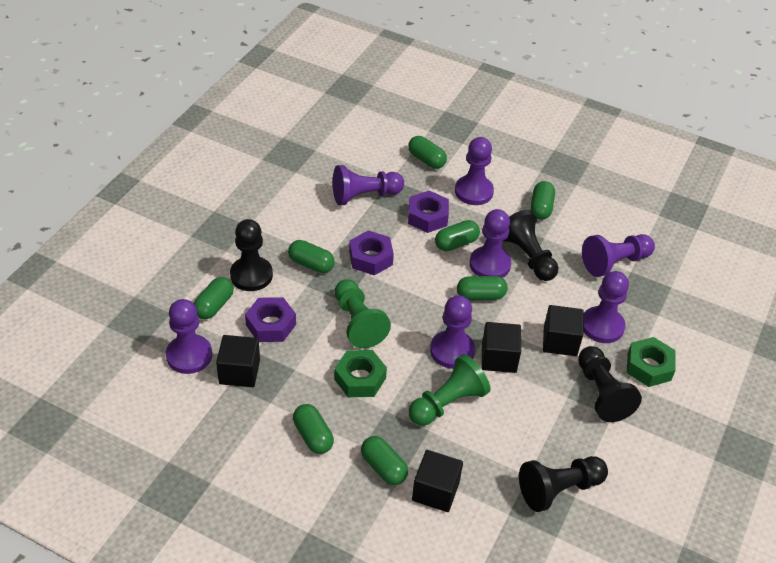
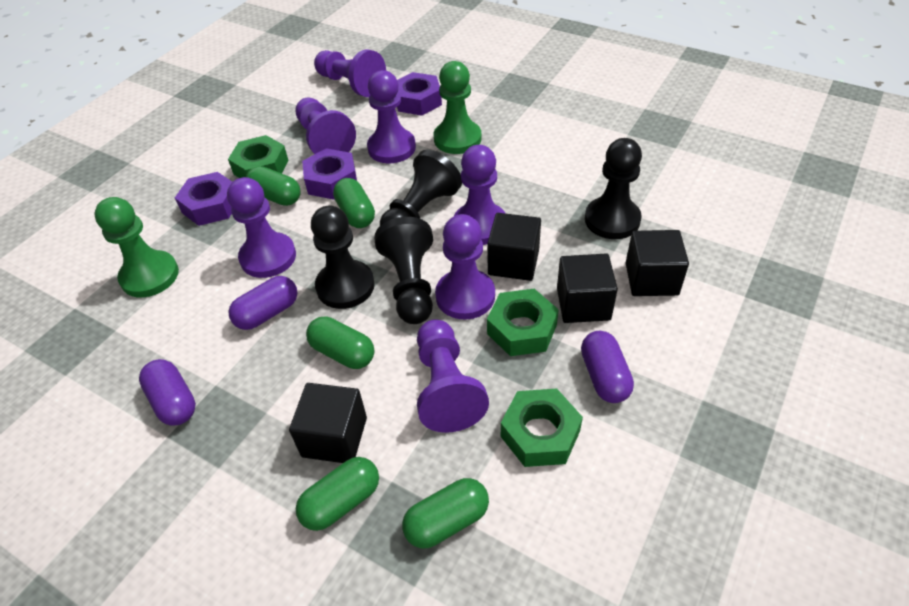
green capsule: 8 -> 5
green nut: 2 -> 3
purple capsule: 0 -> 3

